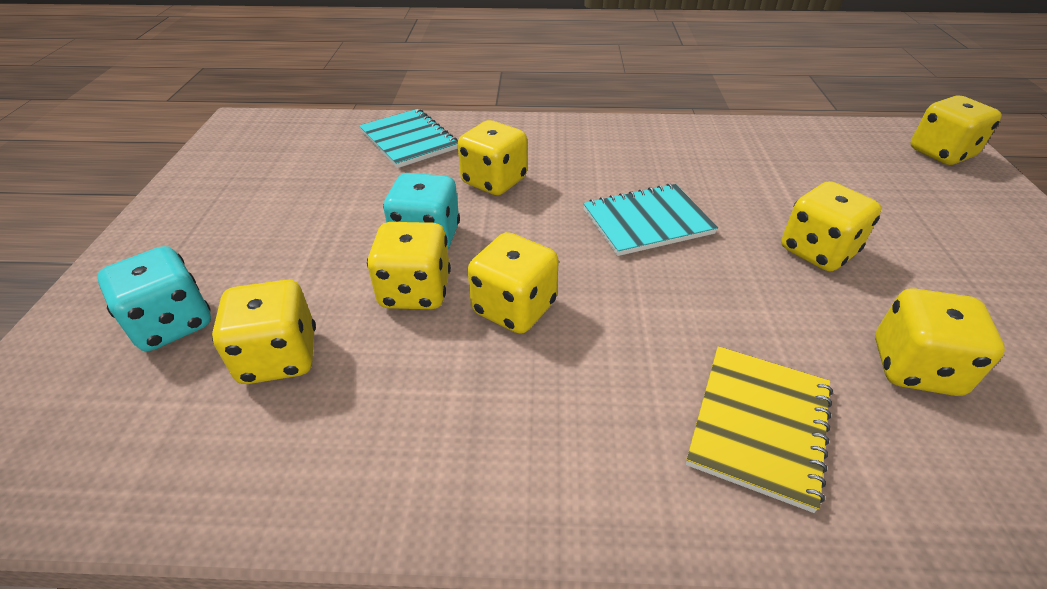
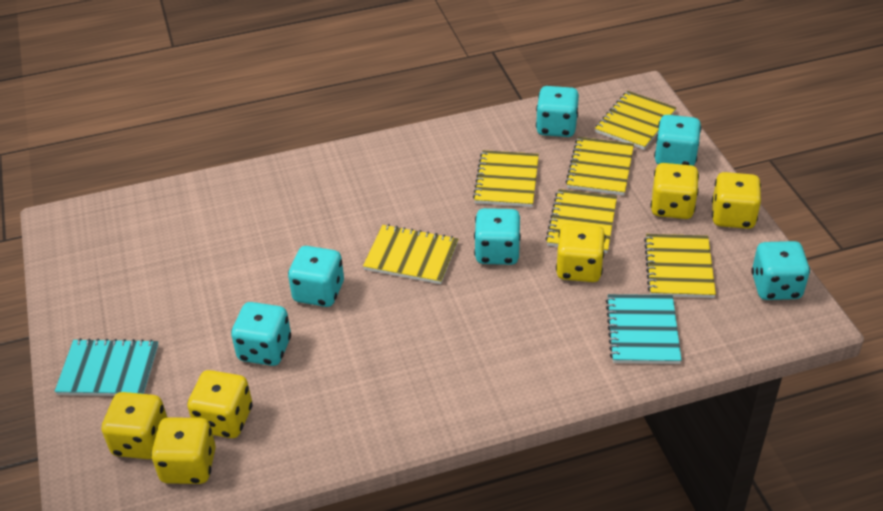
turquoise dice: 2 -> 6
yellow dice: 7 -> 6
yellow notebook: 1 -> 6

